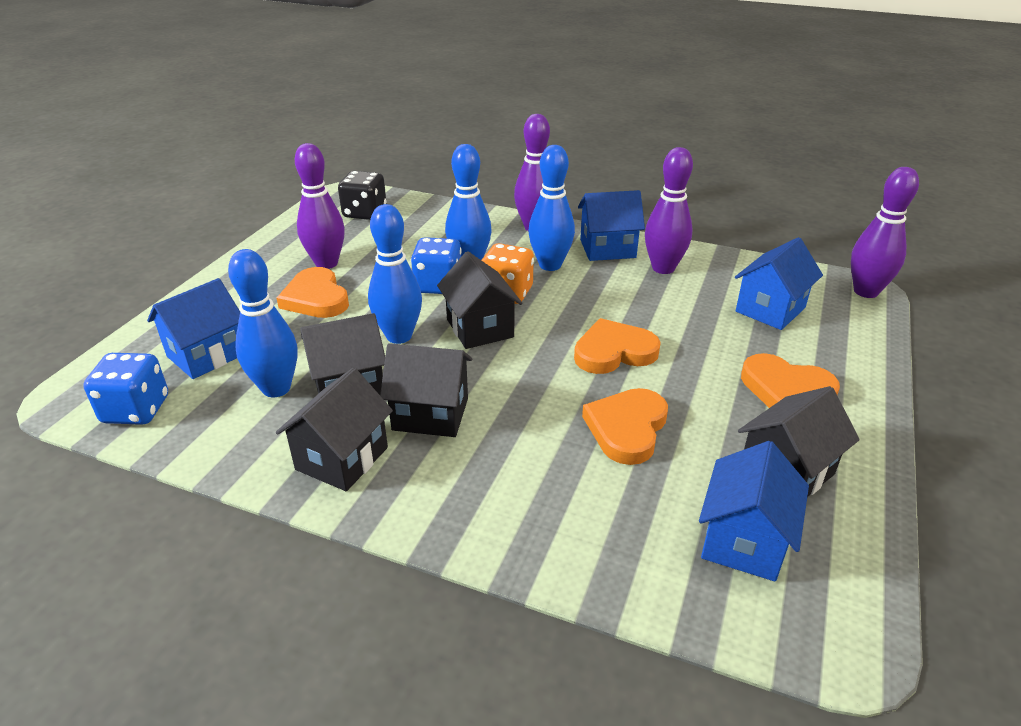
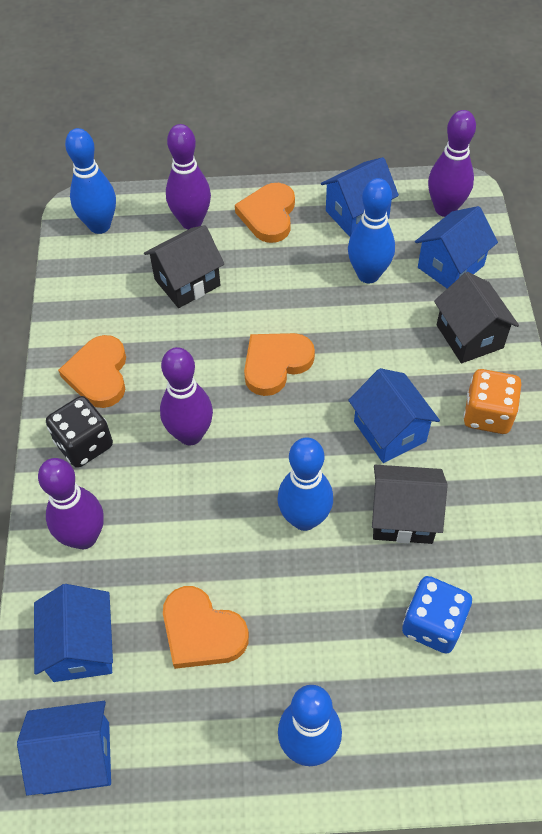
black house: 5 -> 3
blue dice: 2 -> 1
blue house: 4 -> 5

